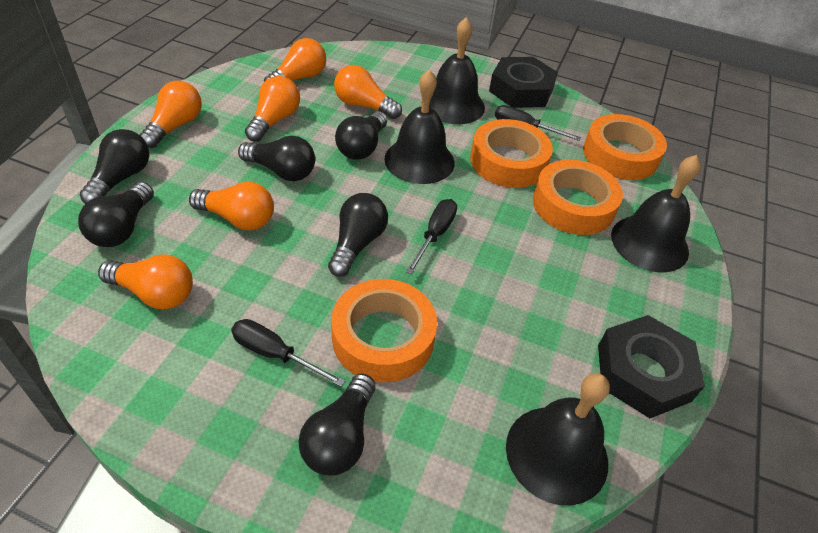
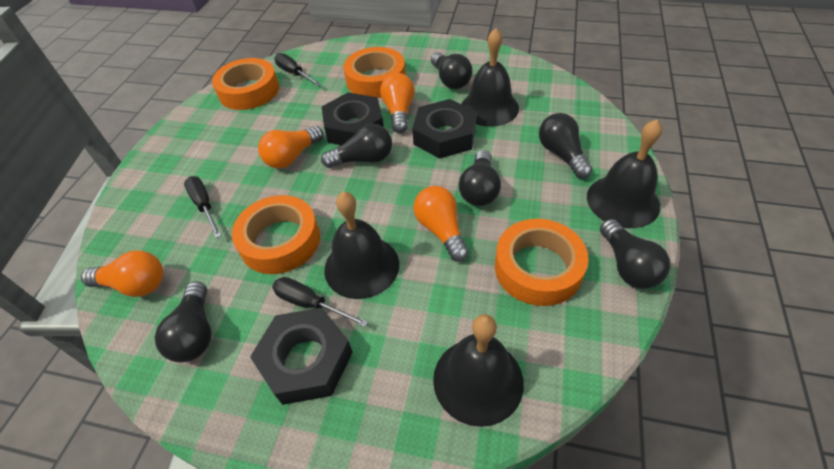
black nut: 2 -> 3
orange light bulb: 6 -> 4

